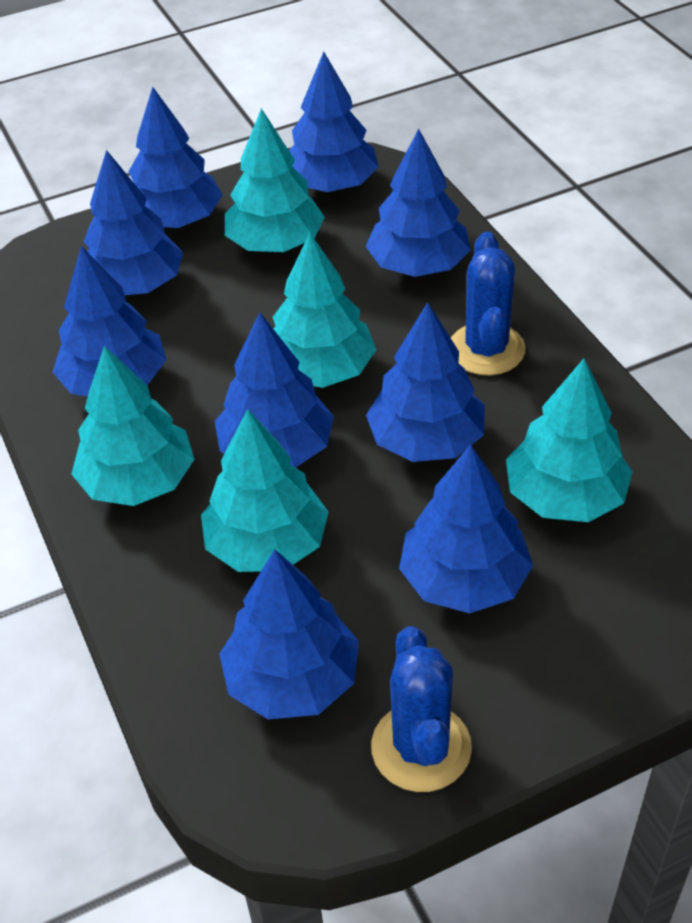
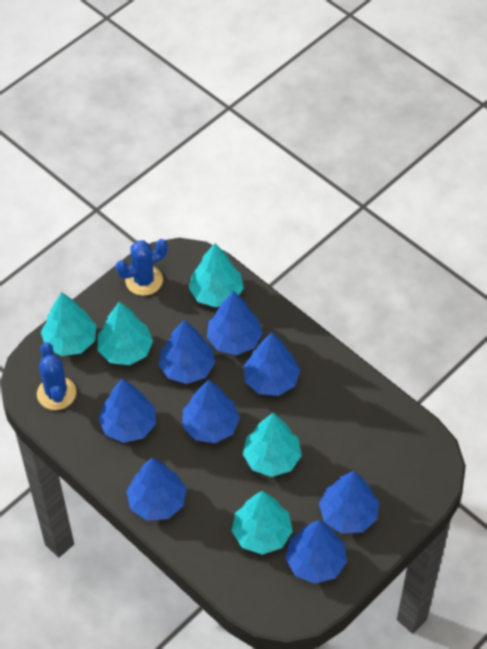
blue tree: 9 -> 8

